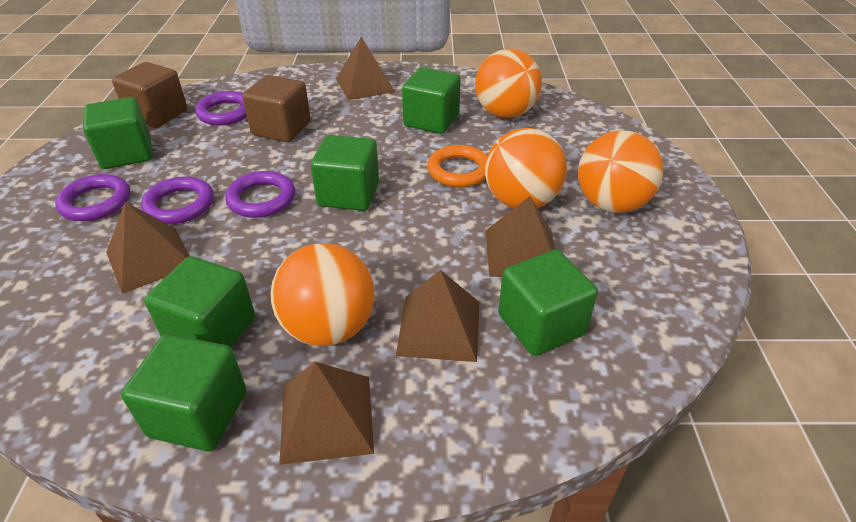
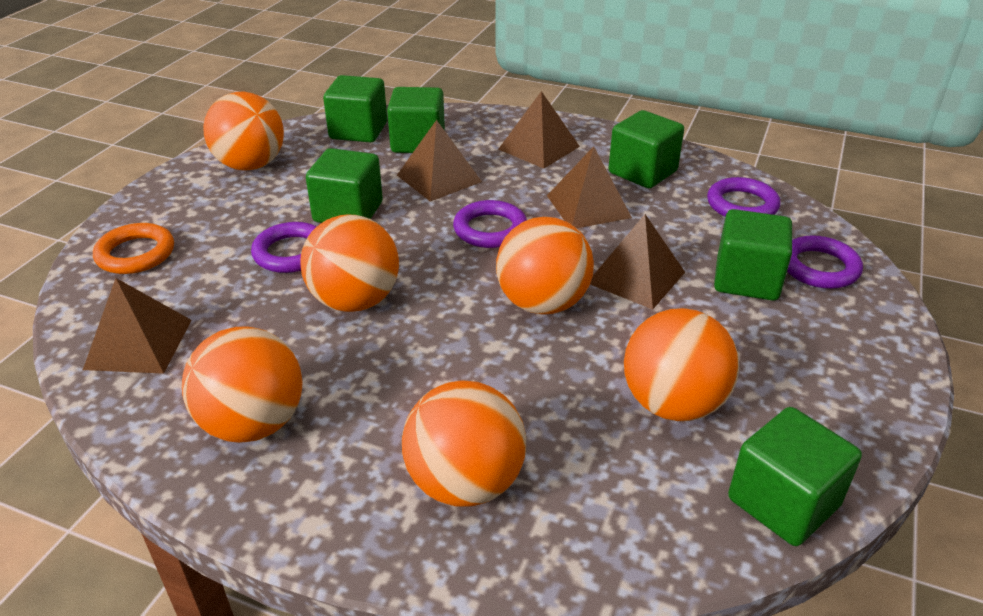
brown cube: 2 -> 0
orange ball: 4 -> 6

